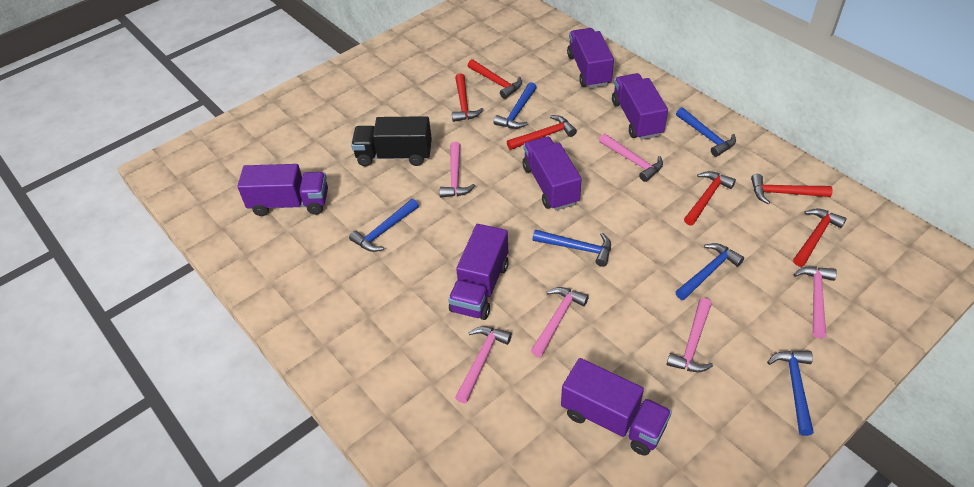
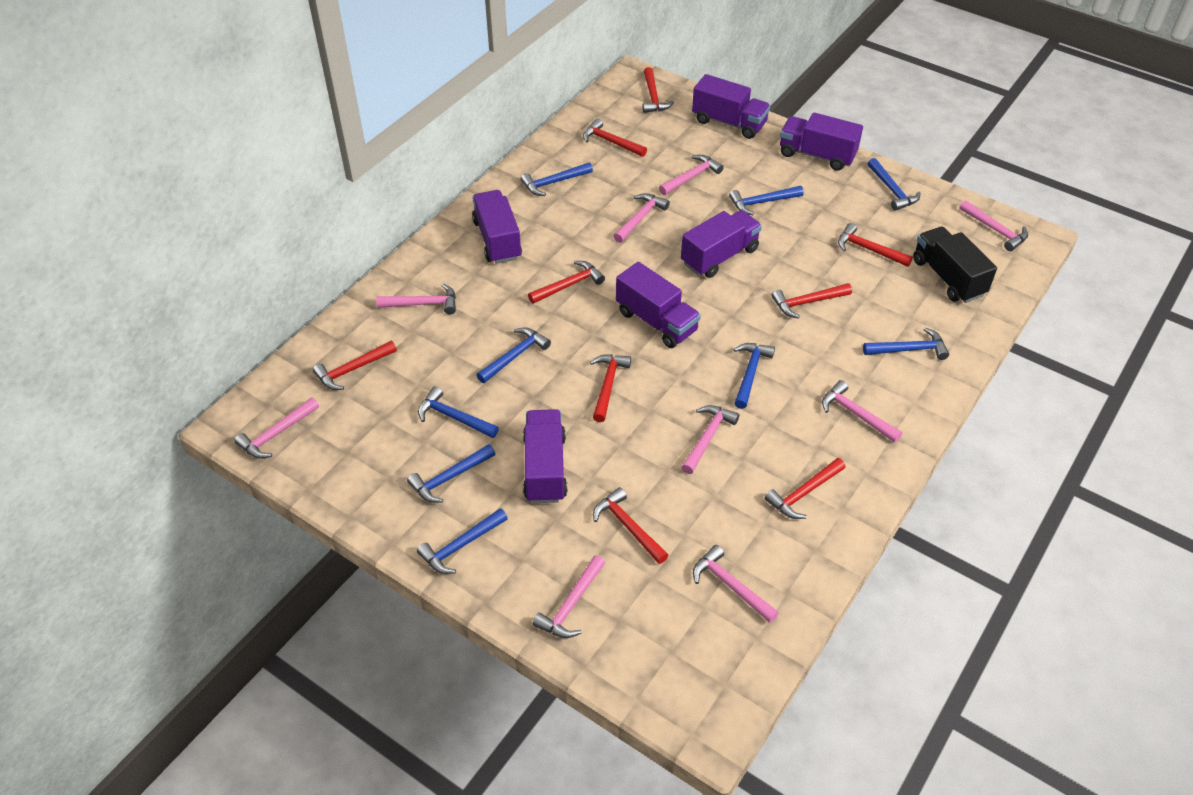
blue hammer: 6 -> 9
pink hammer: 6 -> 9
red hammer: 6 -> 9

